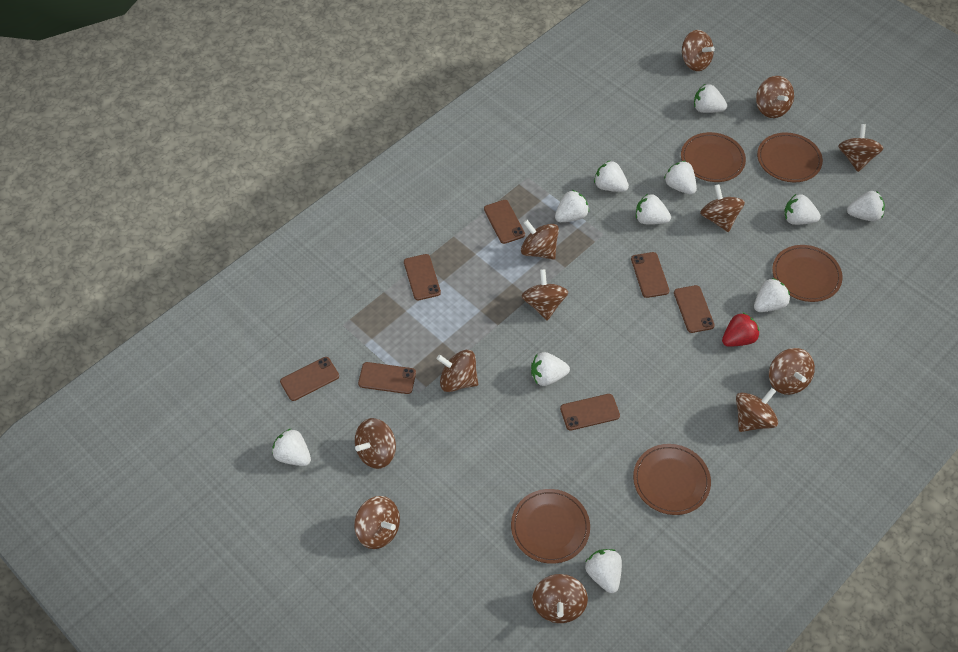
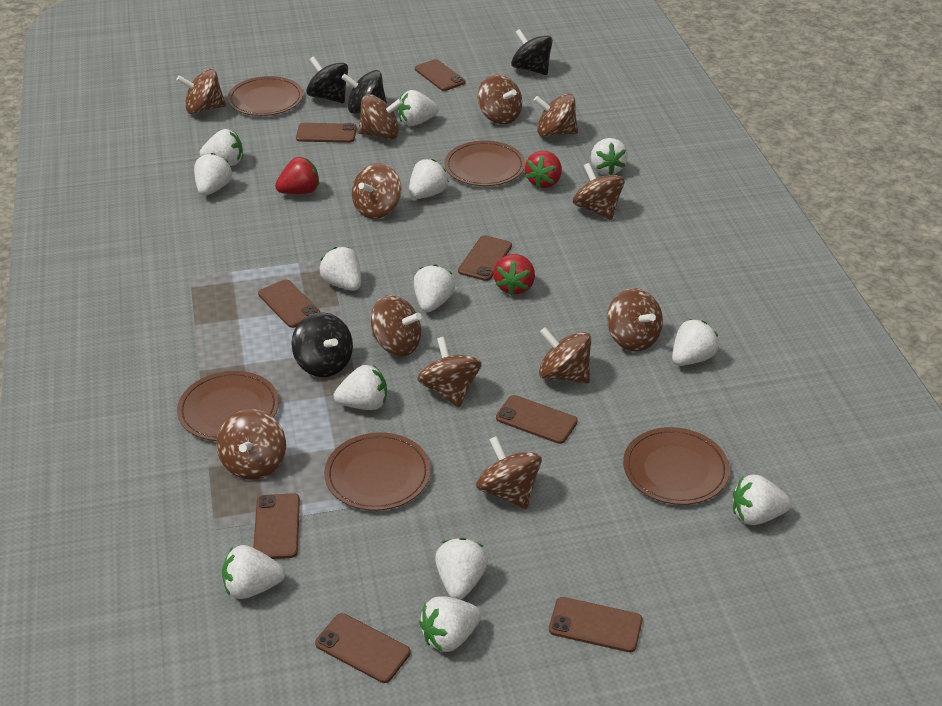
black spinning top: 0 -> 4
brown phone: 7 -> 8
red strawberry: 1 -> 3
white strawberry: 11 -> 13

